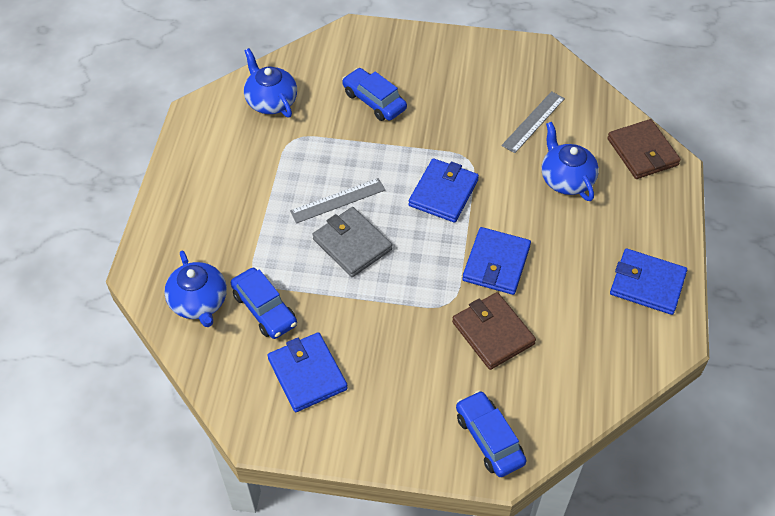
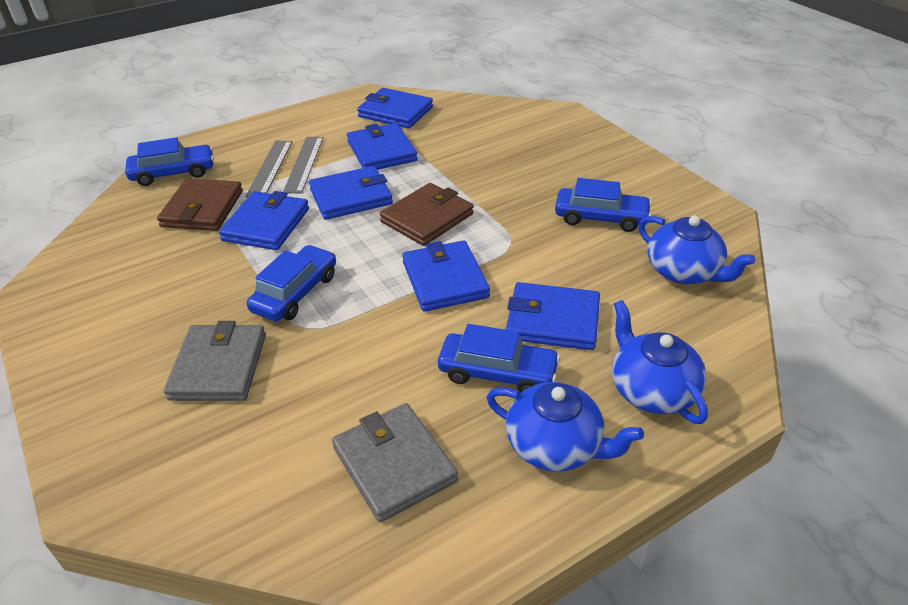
blue car: 3 -> 4
blue wallet: 4 -> 6
grey wallet: 1 -> 2

